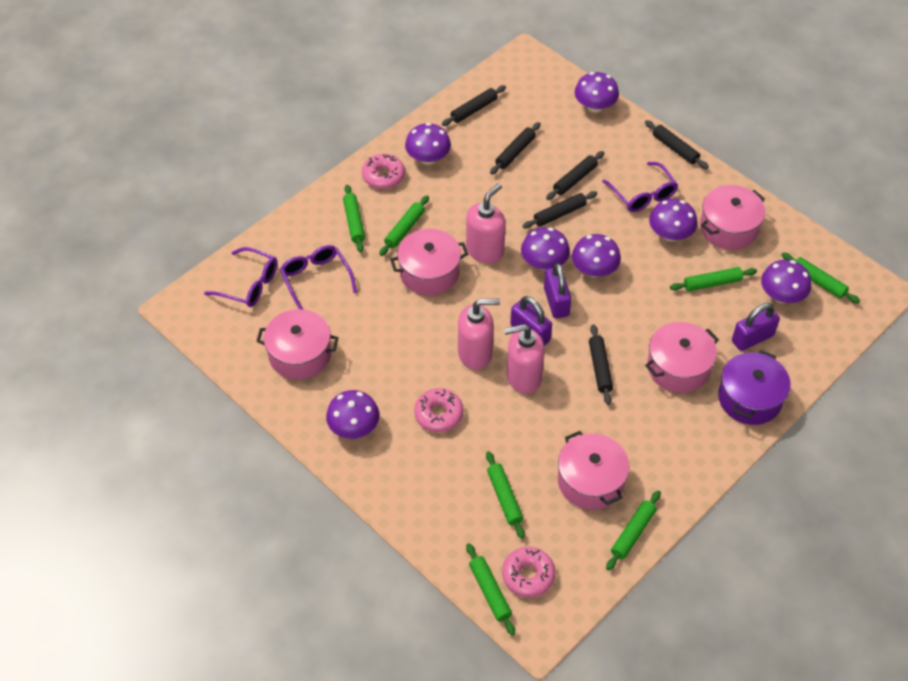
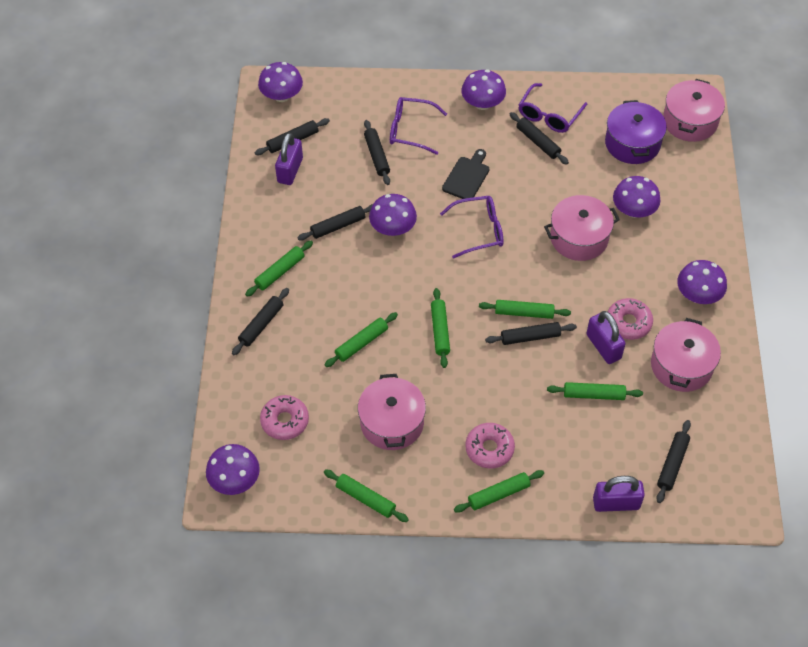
black cutting board: 0 -> 1
black rolling pin: 6 -> 7
pink pot: 5 -> 4
pink soap dispenser: 3 -> 0
purple mushroom: 7 -> 6

